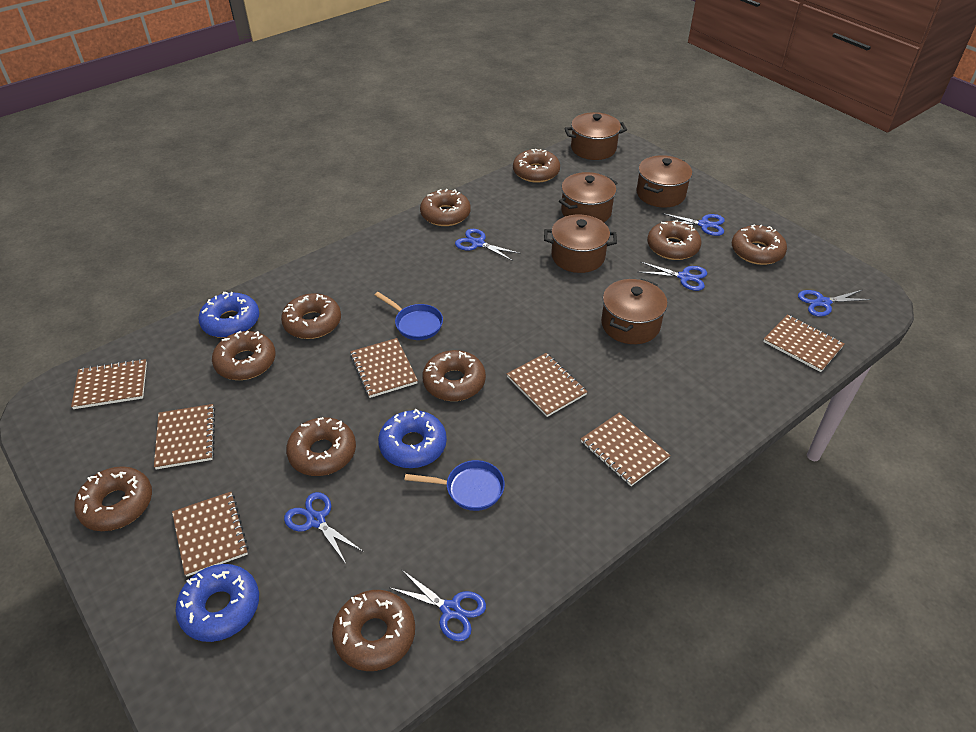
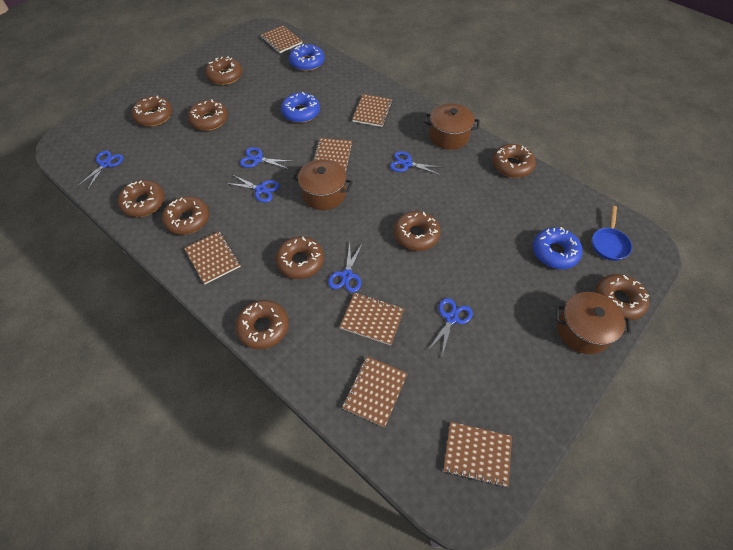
blue pan: 2 -> 1
brown pot: 5 -> 3

